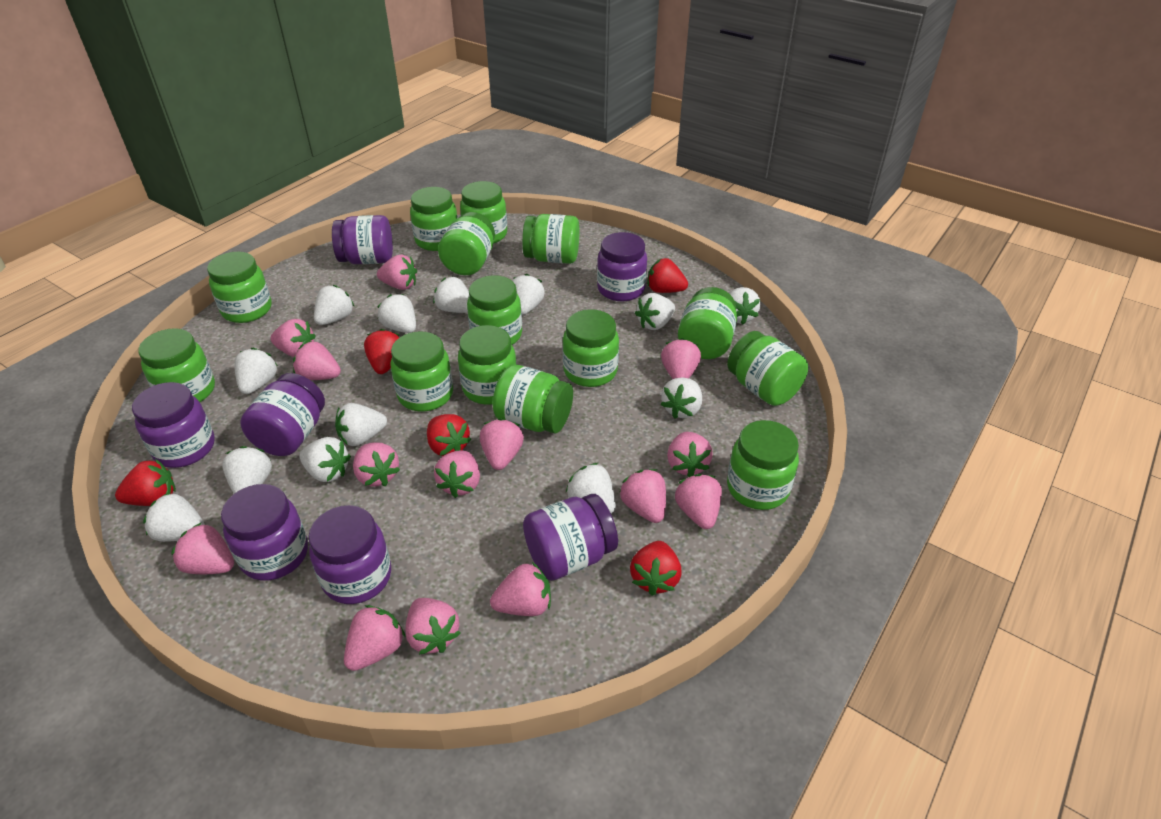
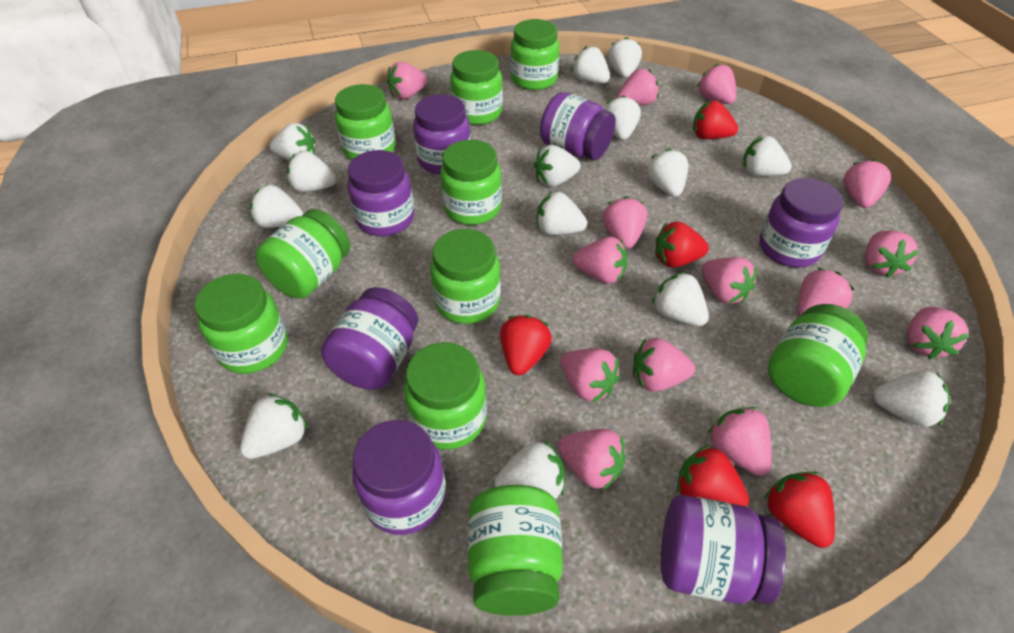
green jar: 14 -> 10
white strawberry: 13 -> 14

